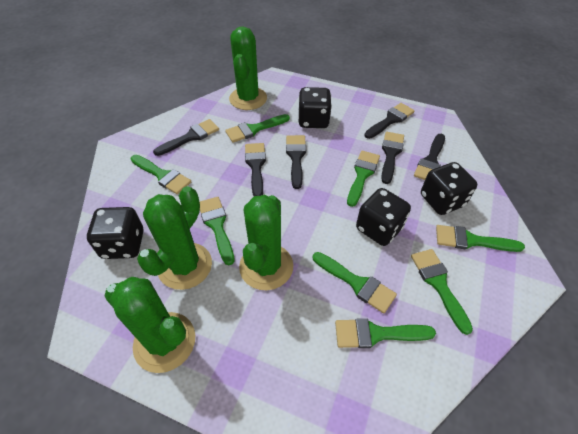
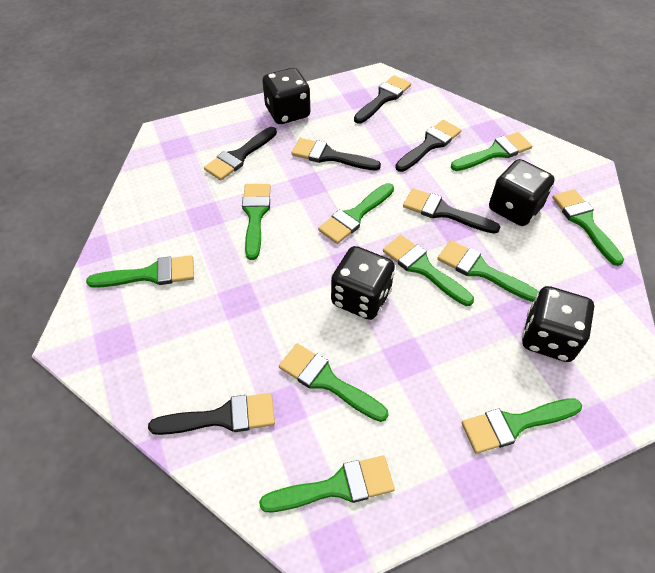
green brush: 8 -> 10
green cactus: 4 -> 0

